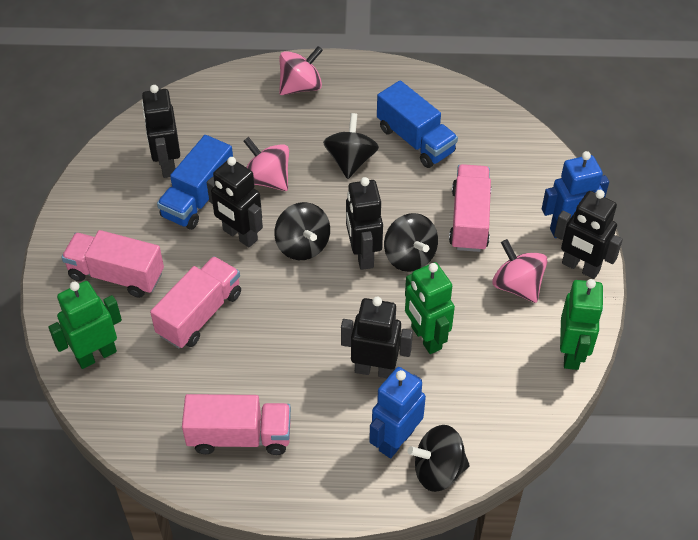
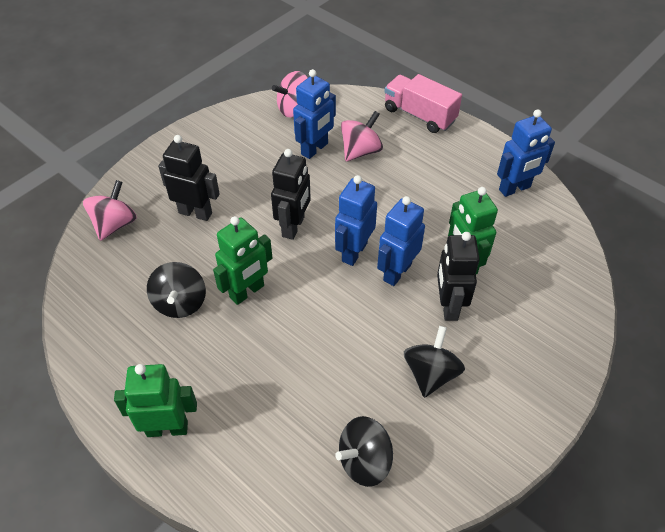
black robot: 5 -> 3
black spinning top: 4 -> 3
blue robot: 2 -> 4
blue truck: 2 -> 0
pink truck: 4 -> 1

